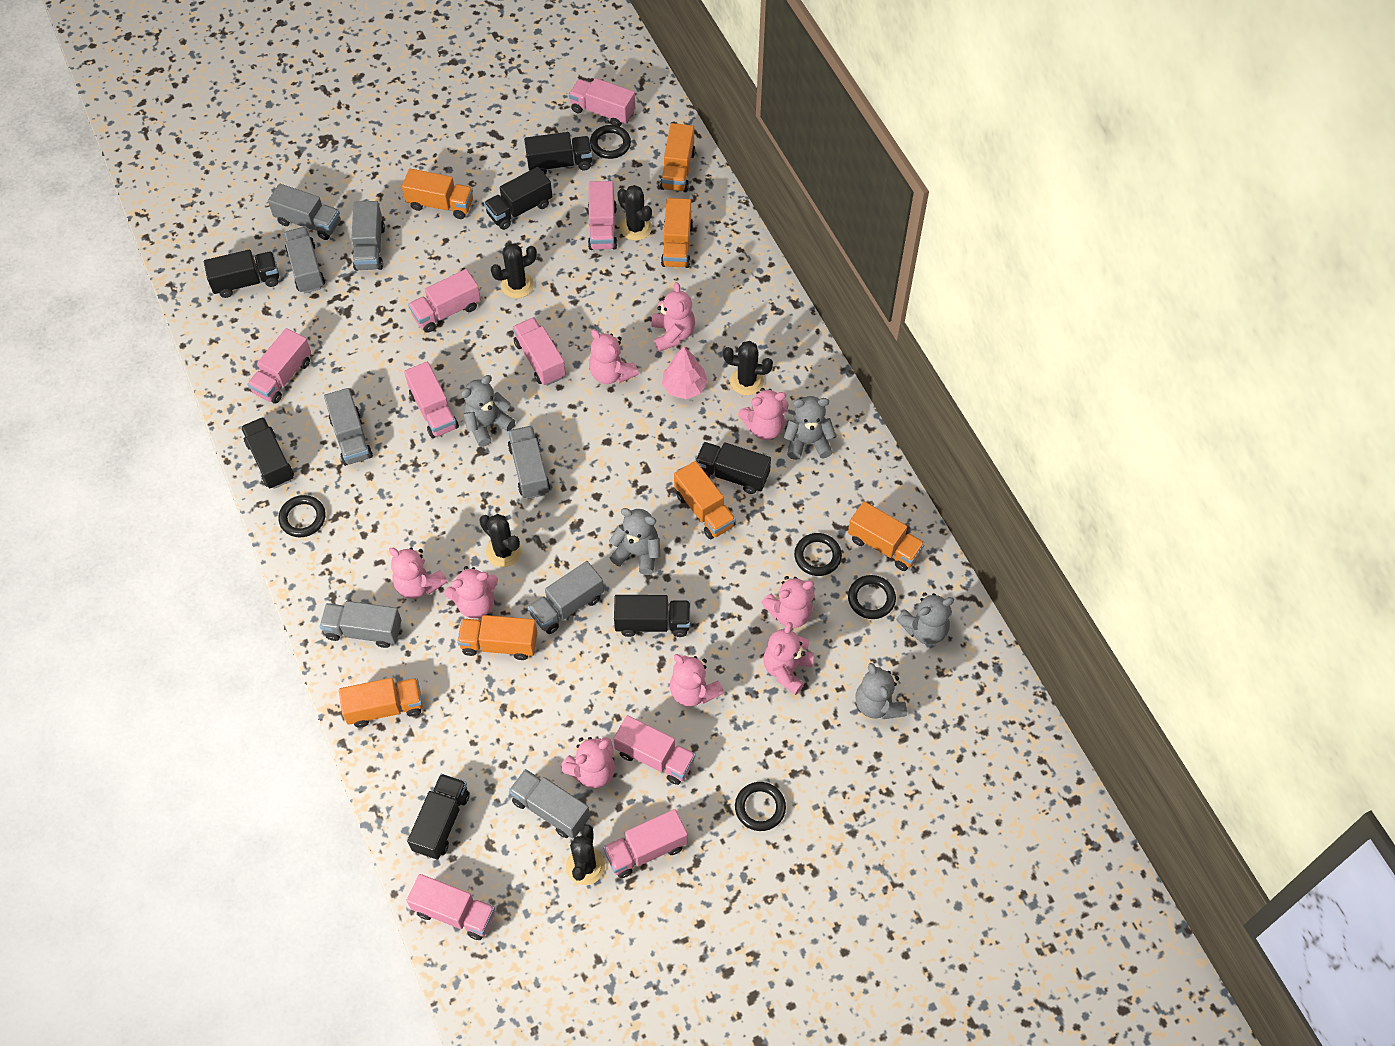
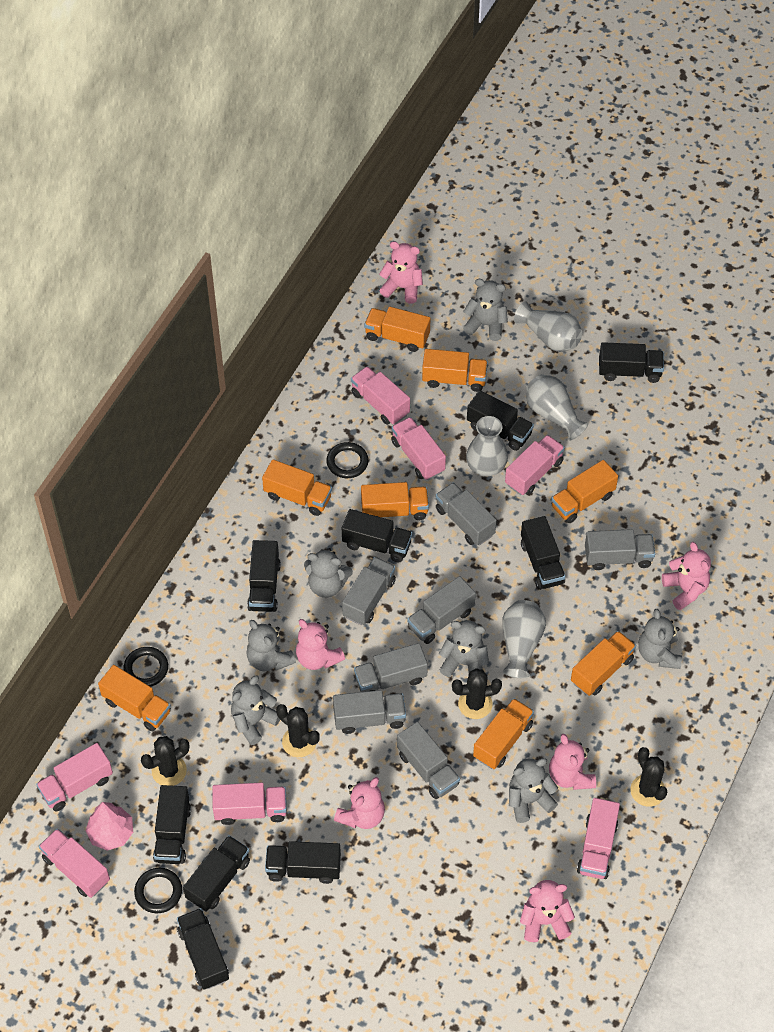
black cactus: 5 -> 4
black ring: 5 -> 3
black truck: 7 -> 9
grey teddy bear: 5 -> 7
grey truck: 8 -> 7
grey vase: 0 -> 4
orange truck: 7 -> 8
pink teddy bear: 9 -> 6
pink truck: 9 -> 7

